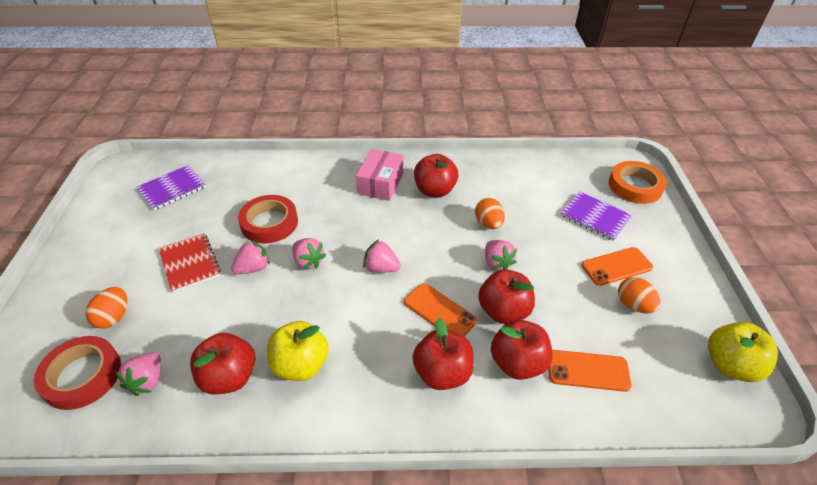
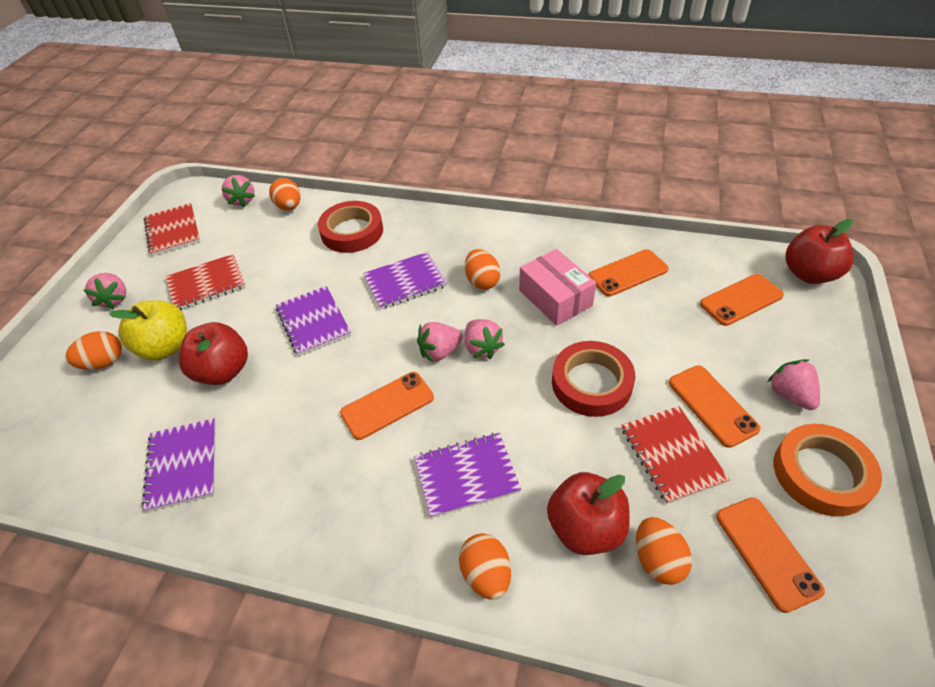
orange egg: 3 -> 5
orange phone: 3 -> 5
purple notebook: 2 -> 4
red apple: 5 -> 3
red notebook: 1 -> 3
yellow apple: 2 -> 1

